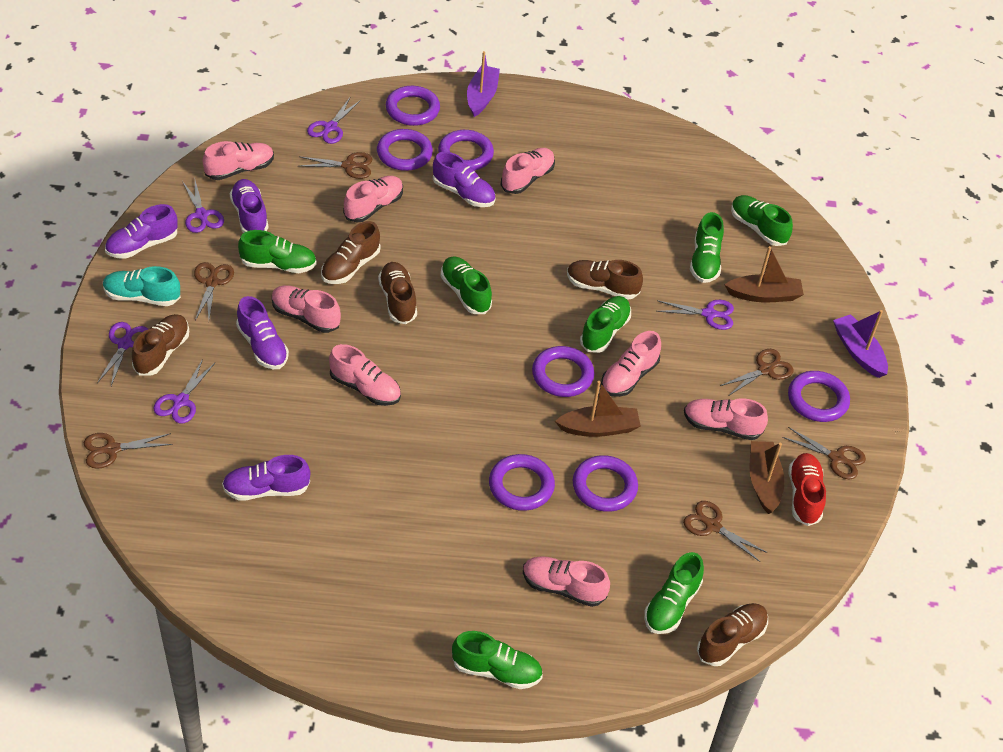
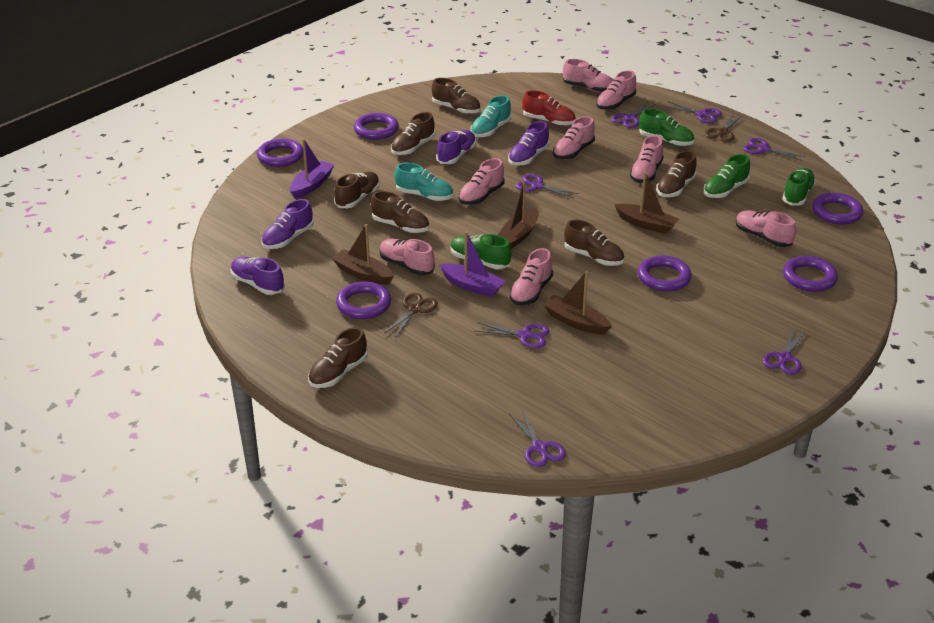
brown boat: 3 -> 4
brown scissors: 6 -> 2
brown shoe: 5 -> 7
green shoe: 7 -> 4
purple ring: 7 -> 6
purple scissors: 5 -> 7
purple shoe: 5 -> 4
turquoise shoe: 1 -> 2

